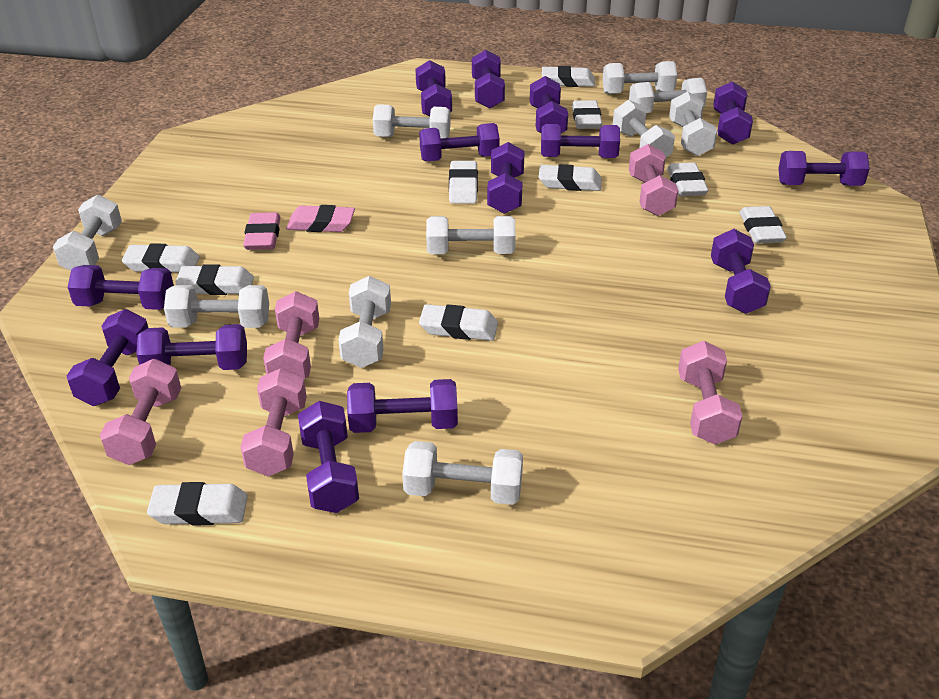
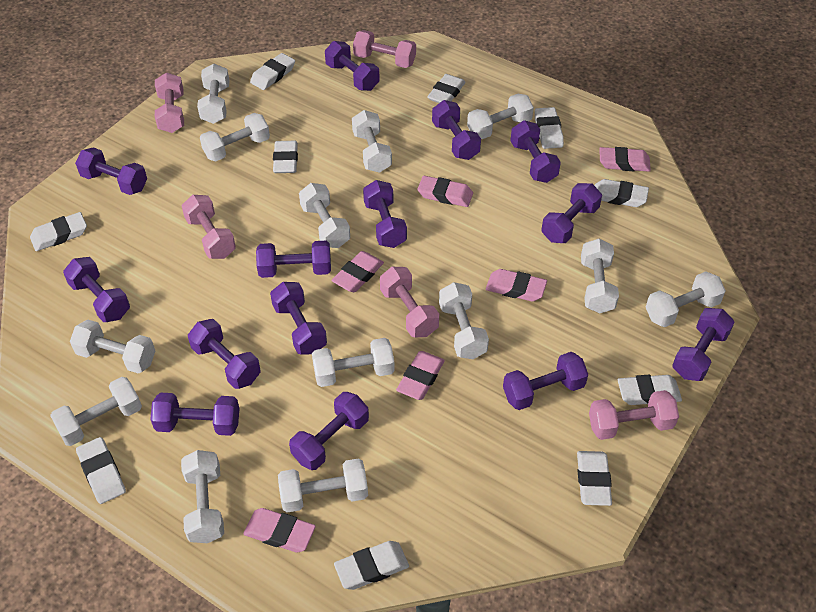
pink eraser: 2 -> 6
white dumbbell: 10 -> 13

